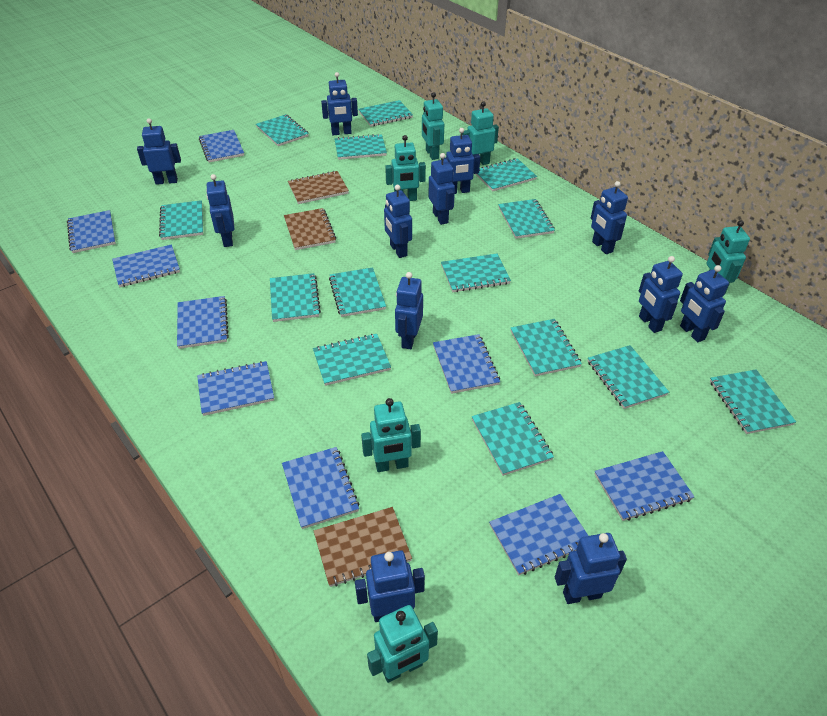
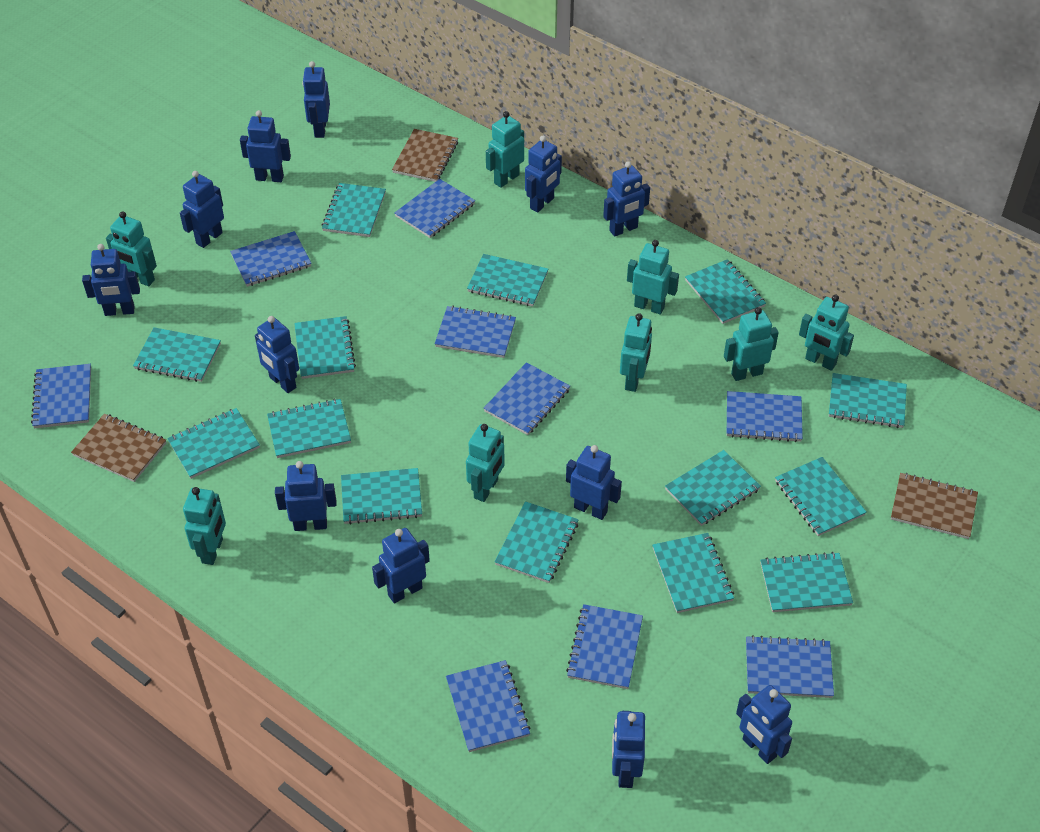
turquoise robot: 6 -> 8

